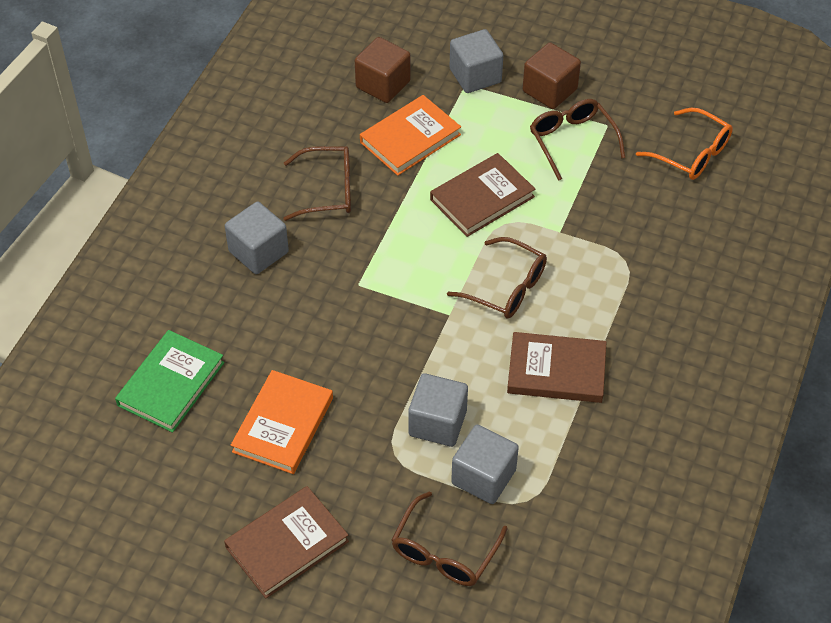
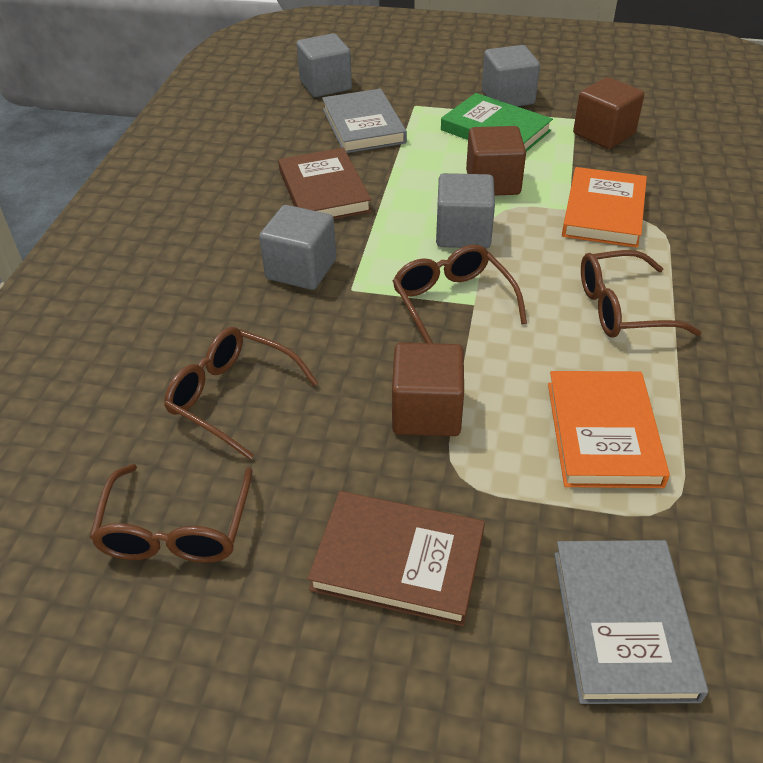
brown book: 3 -> 2
brown cube: 2 -> 3
grey book: 0 -> 2
orange glasses: 1 -> 0

